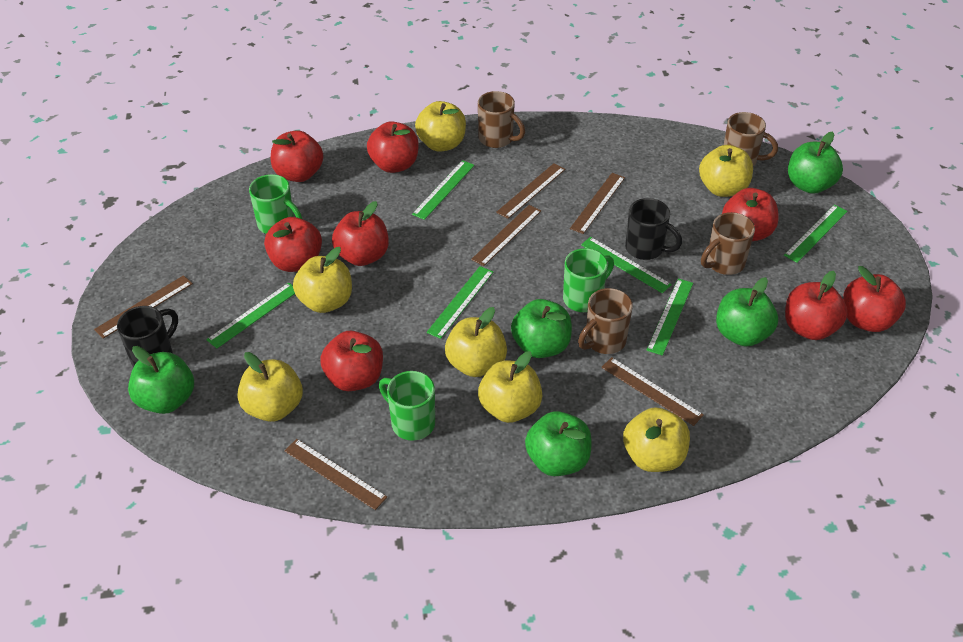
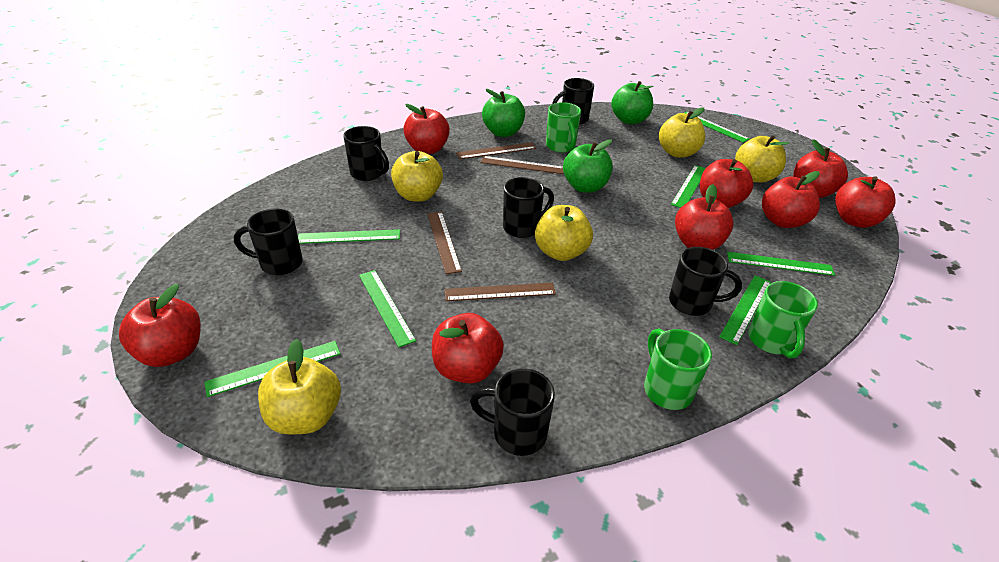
black mug: 2 -> 6
brown mug: 4 -> 0
brown ruler: 6 -> 4
green apple: 5 -> 3
green ruler: 6 -> 7
yellow apple: 7 -> 5

